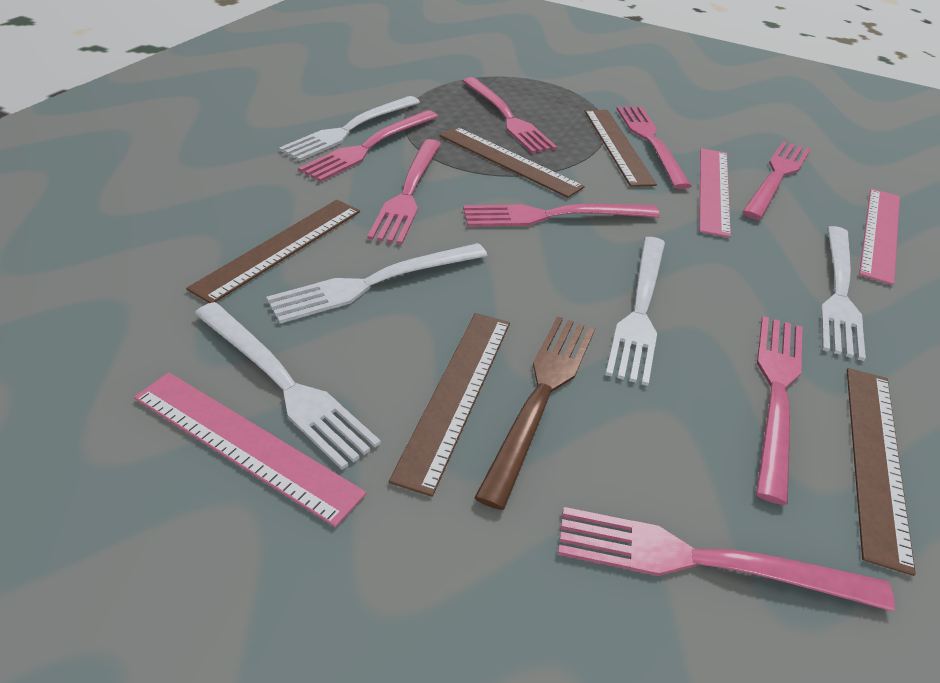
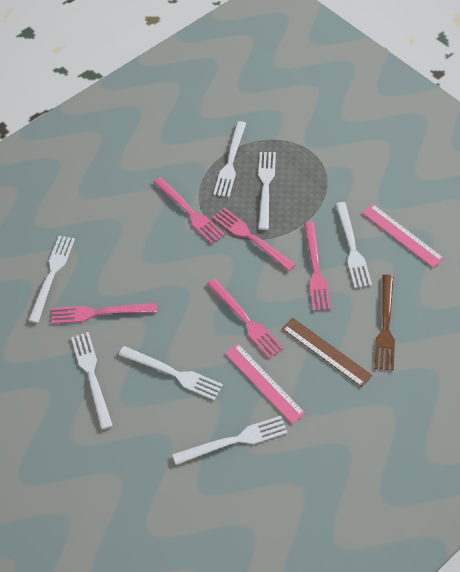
brown ruler: 5 -> 1
pink fork: 8 -> 5
pink ruler: 3 -> 2
white fork: 5 -> 7

